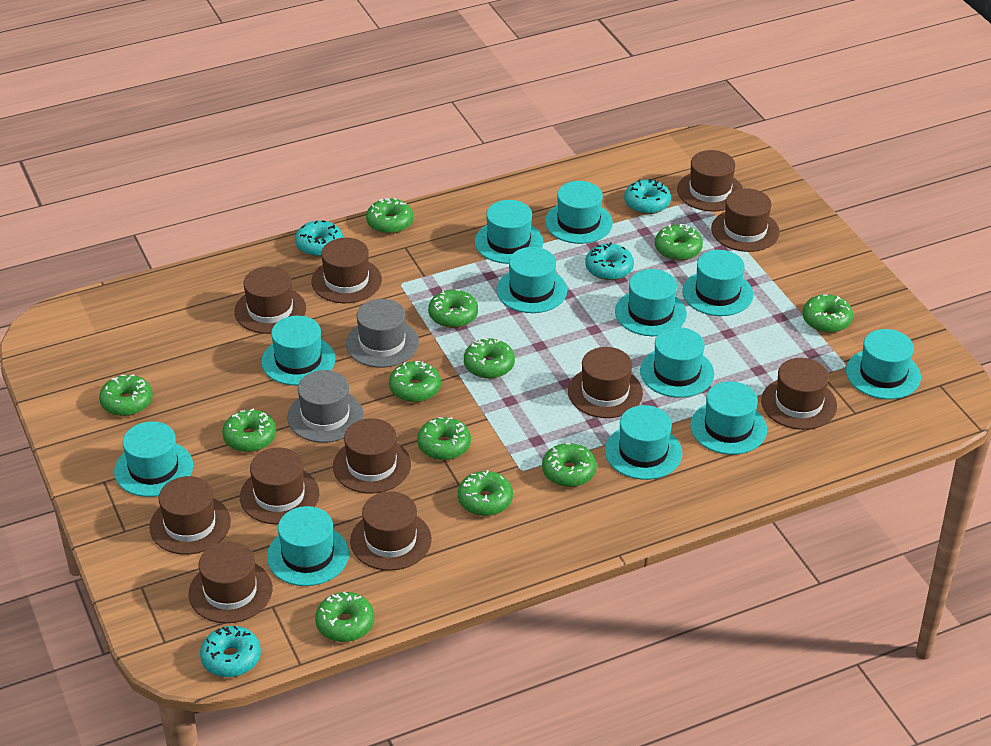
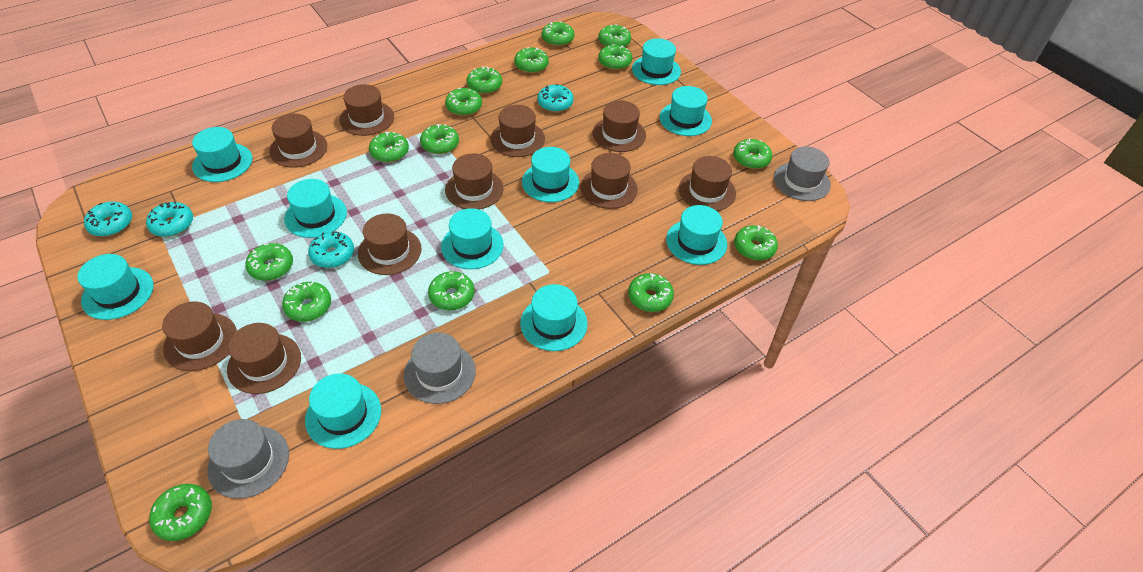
brown hat: 11 -> 10
green donut: 12 -> 15
grey hat: 2 -> 3
turquoise hat: 12 -> 10

